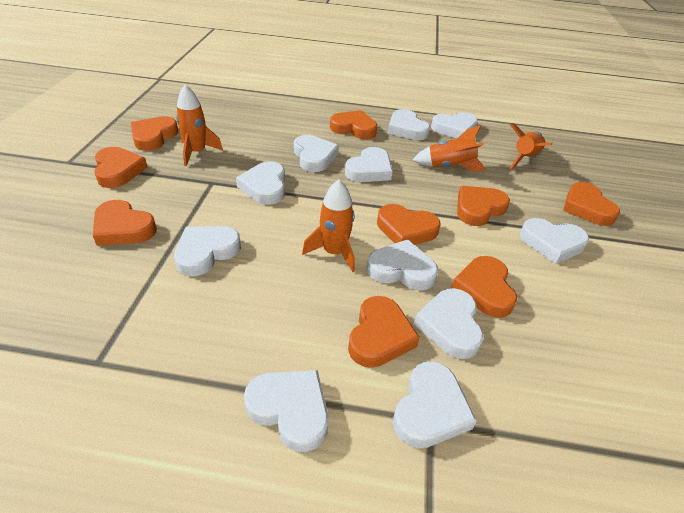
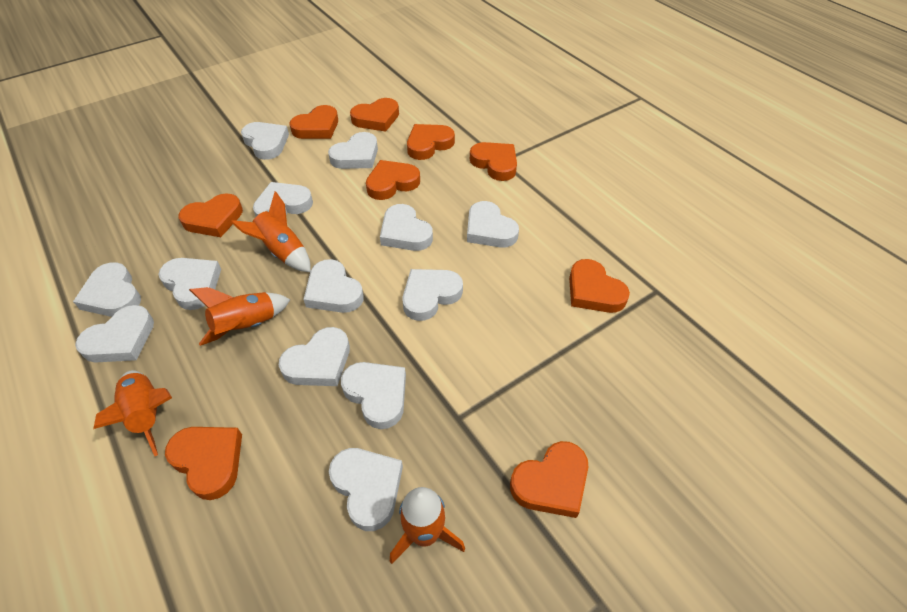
white heart: 11 -> 13

